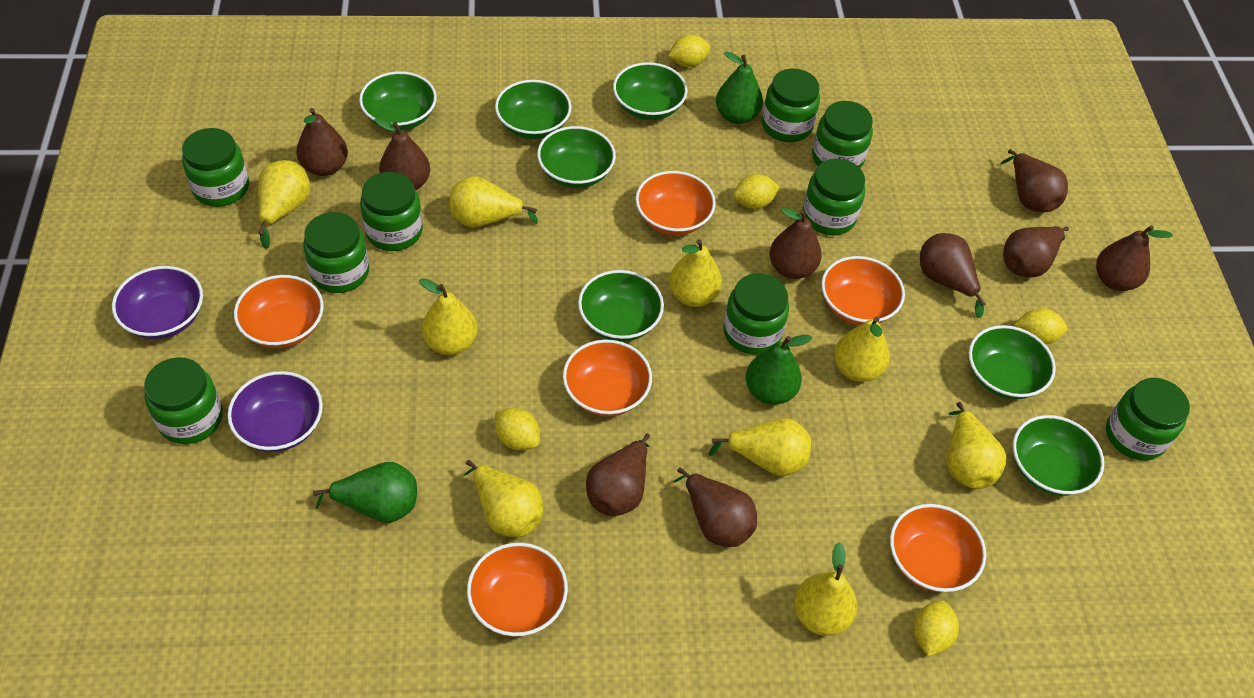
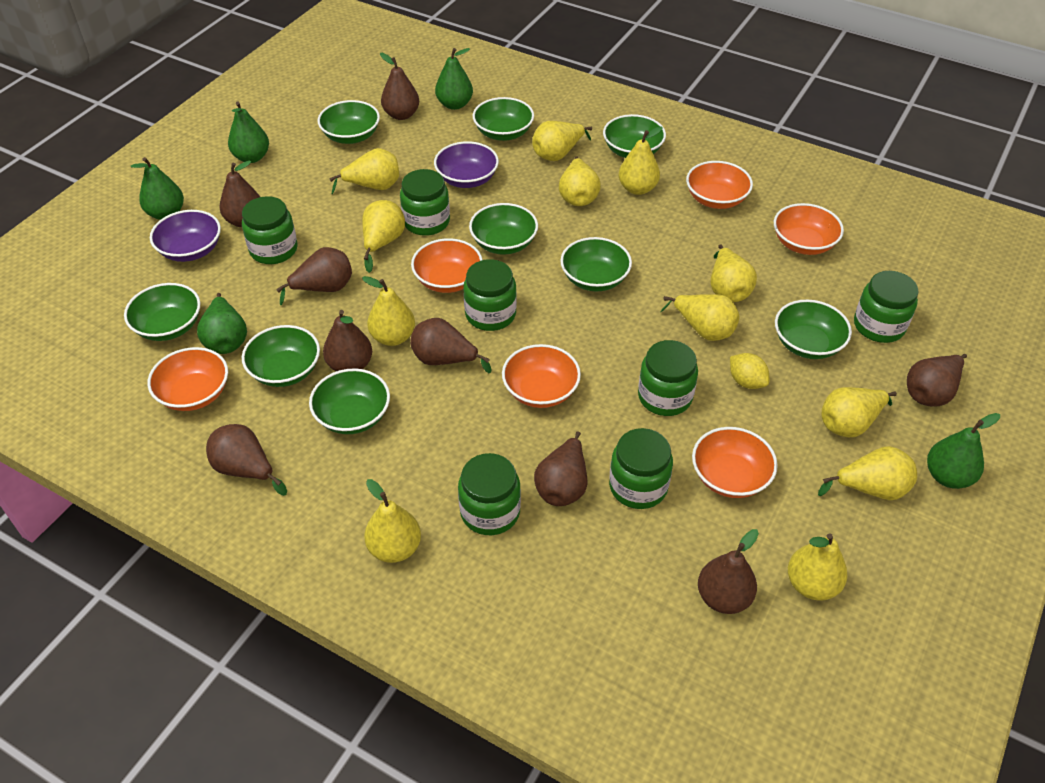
green bowl: 7 -> 9
green jar: 9 -> 7
green pear: 3 -> 5
yellow lemon: 5 -> 1
yellow pear: 9 -> 12

